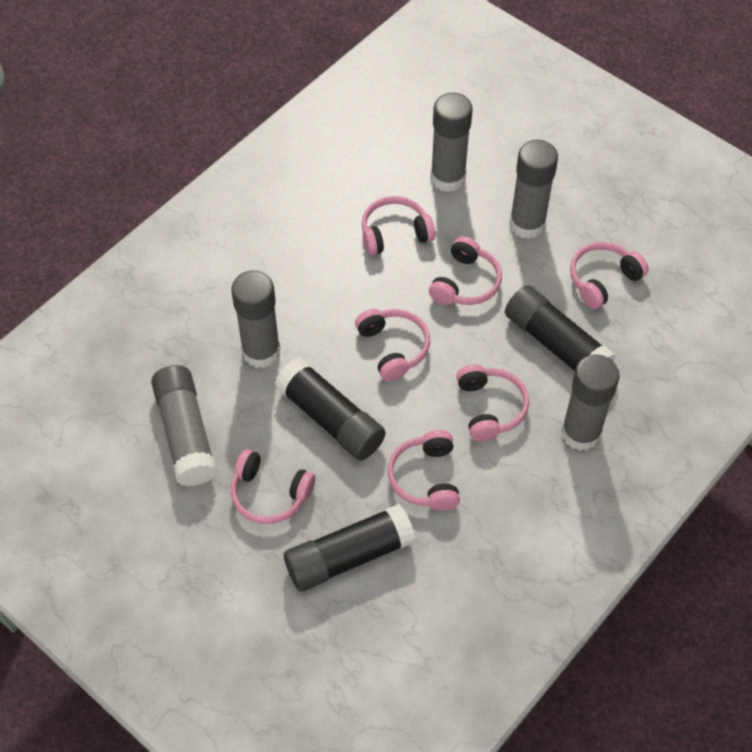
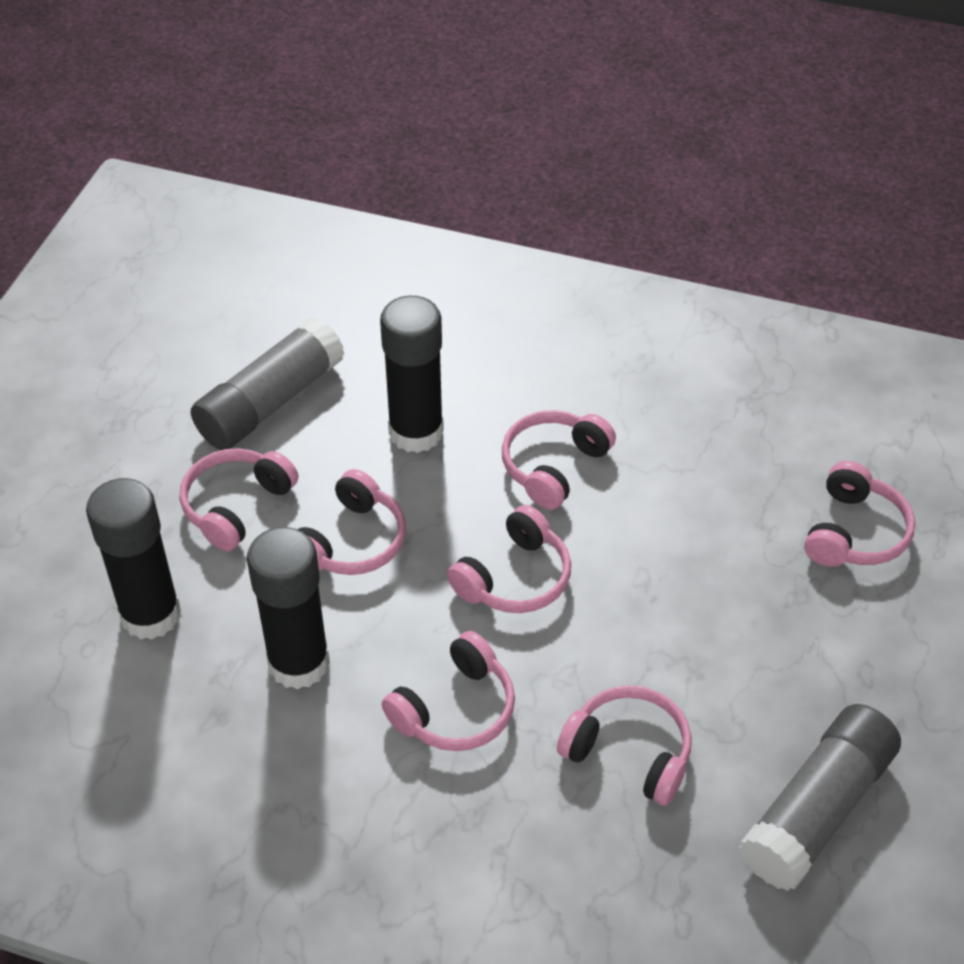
grey glue stick: 5 -> 2

